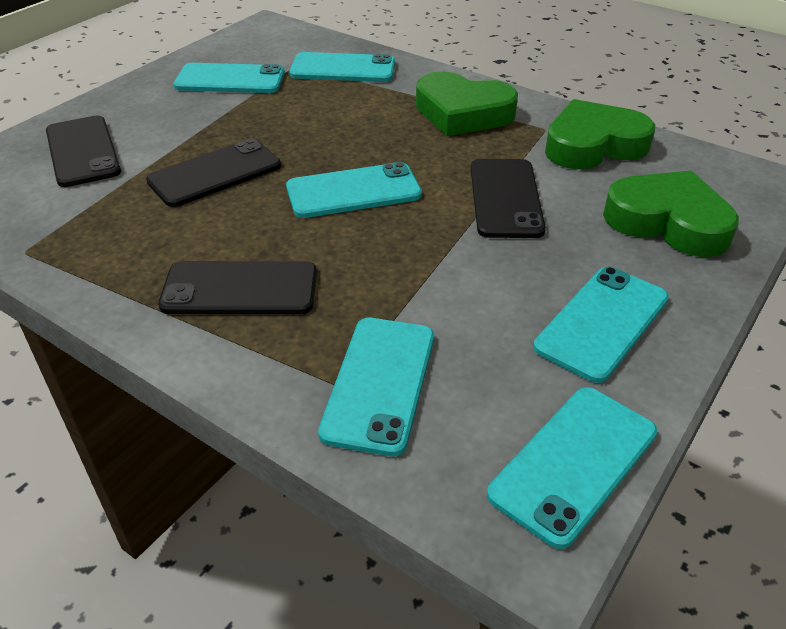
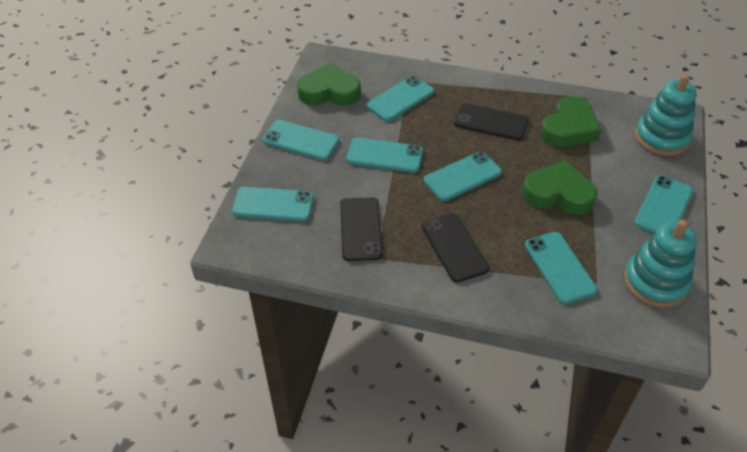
black phone: 4 -> 3
turquoise phone: 6 -> 7
turquoise stacking toy: 0 -> 2

